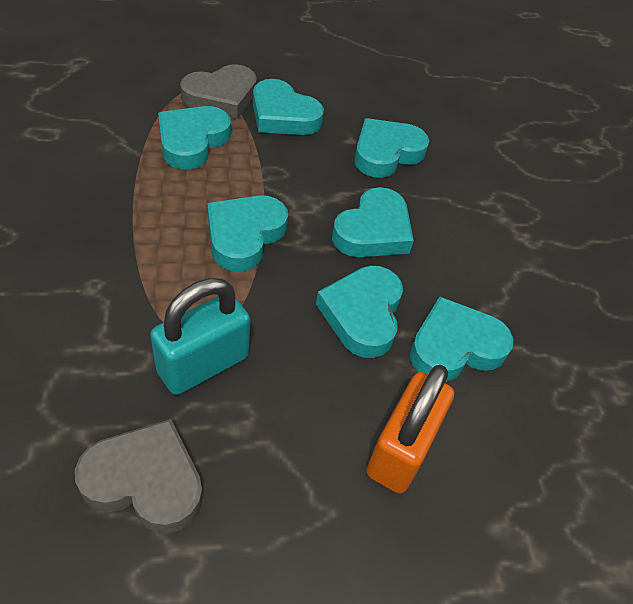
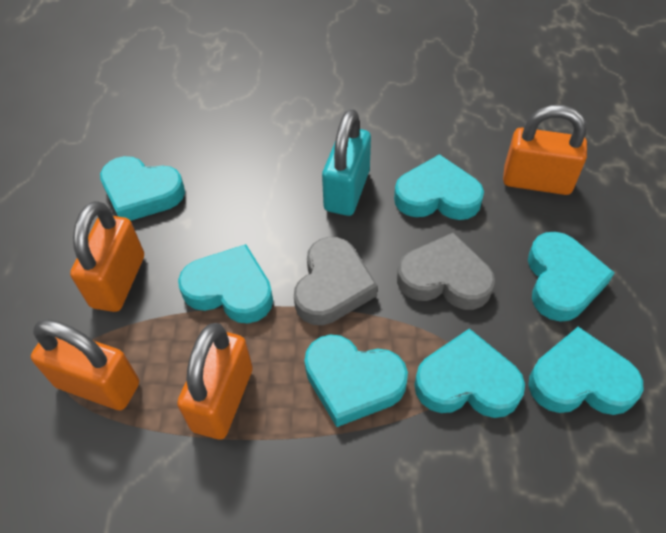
orange padlock: 1 -> 4

